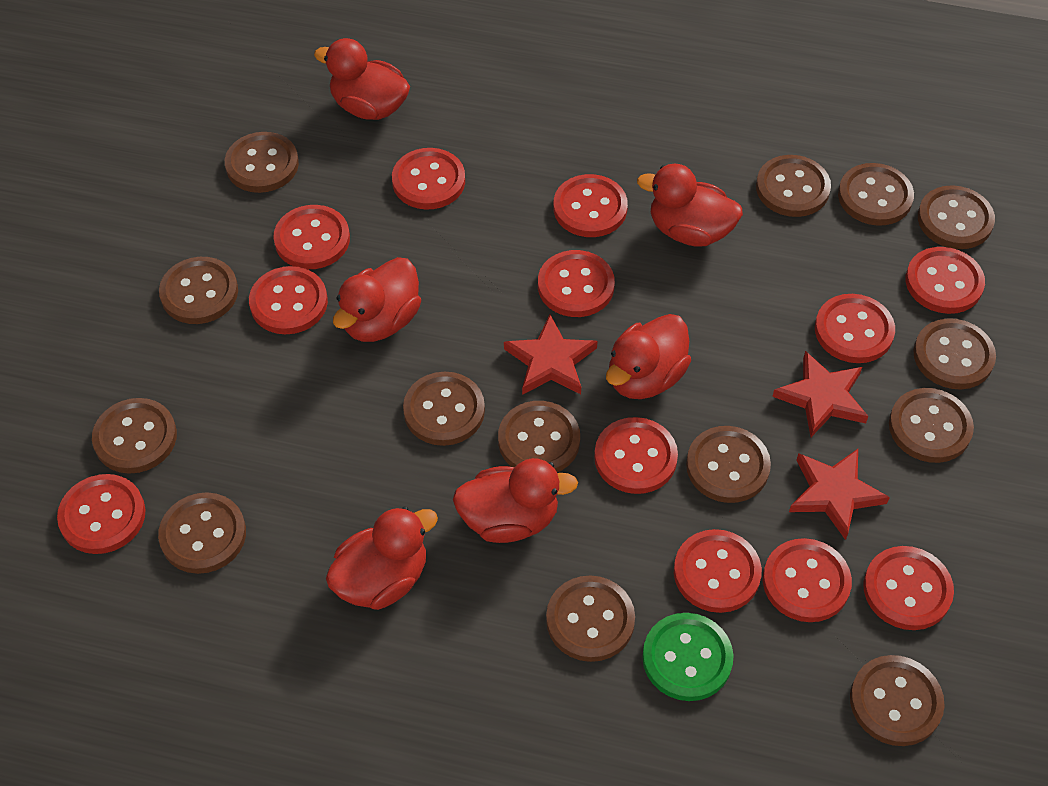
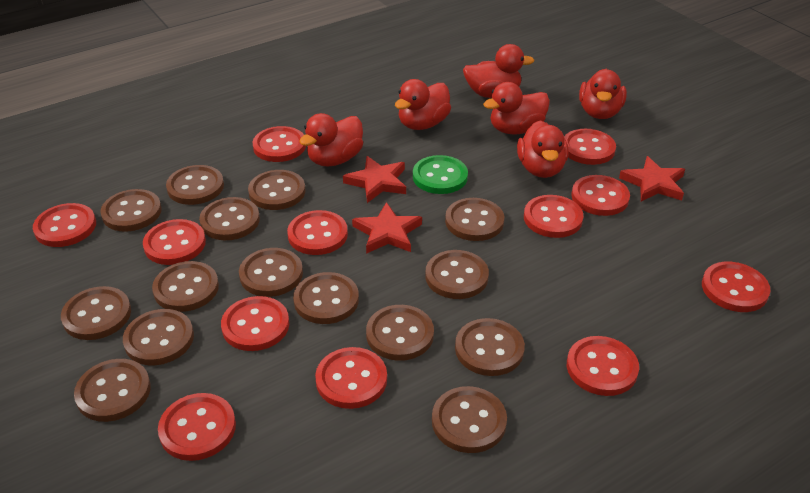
brown button: 14 -> 15

